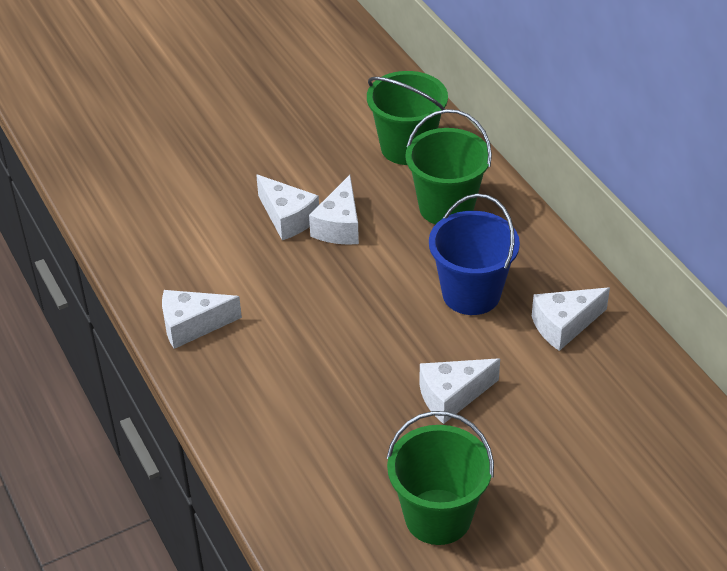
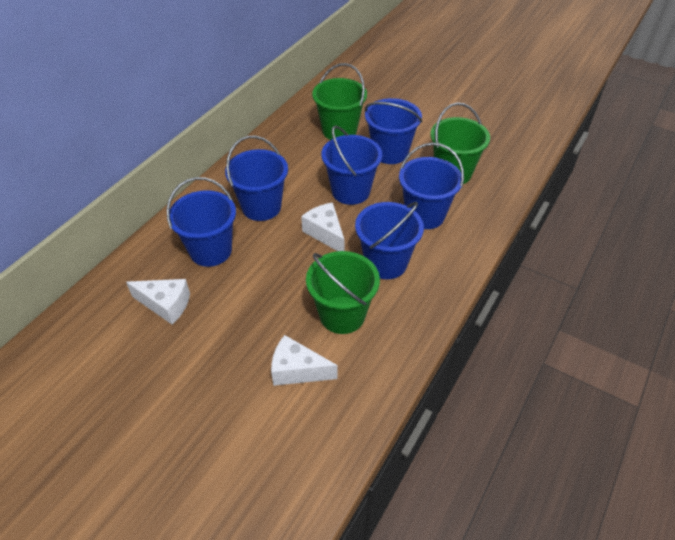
blue bucket: 1 -> 6
white cheese: 5 -> 3

